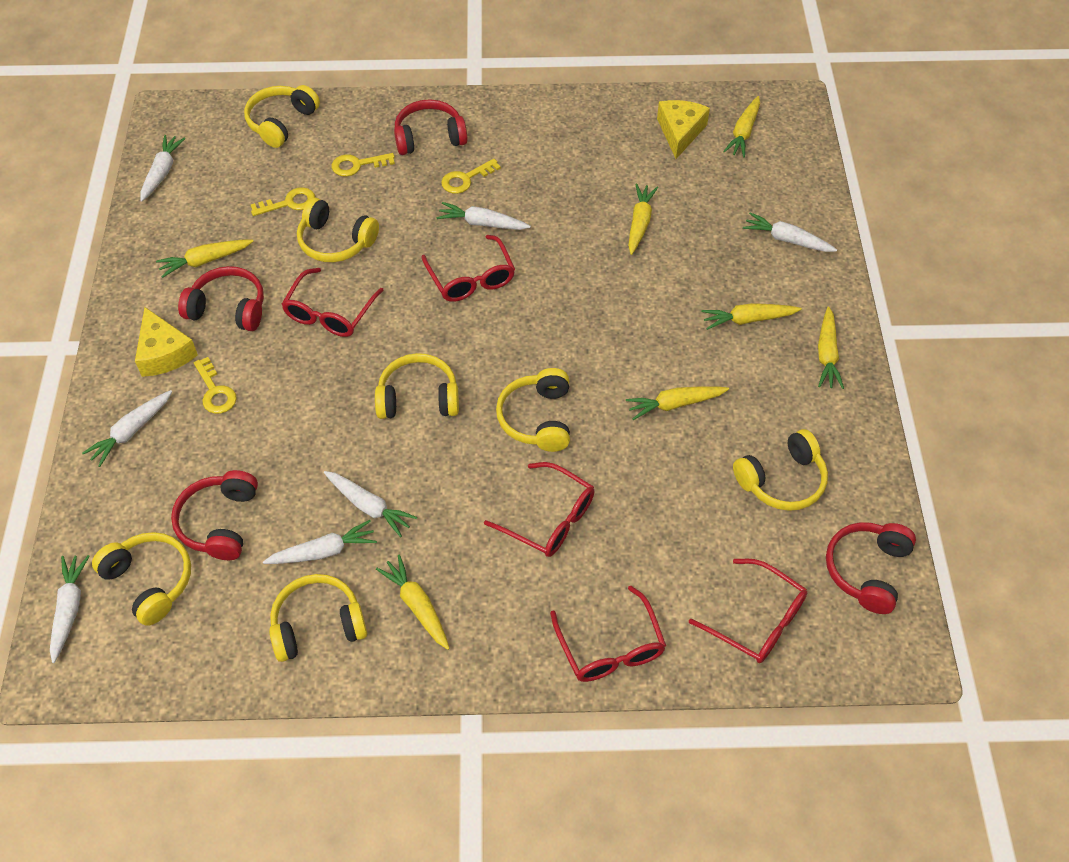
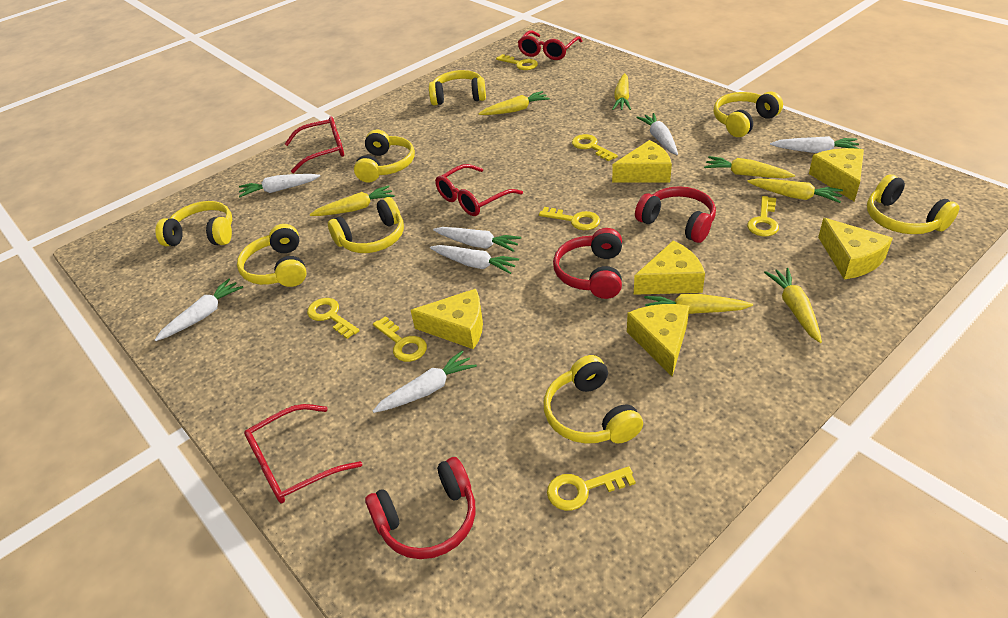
red glasses: 5 -> 4
red headphones: 4 -> 3
yellow cheese: 2 -> 6
yellow headphones: 7 -> 8
yellow key: 4 -> 7

